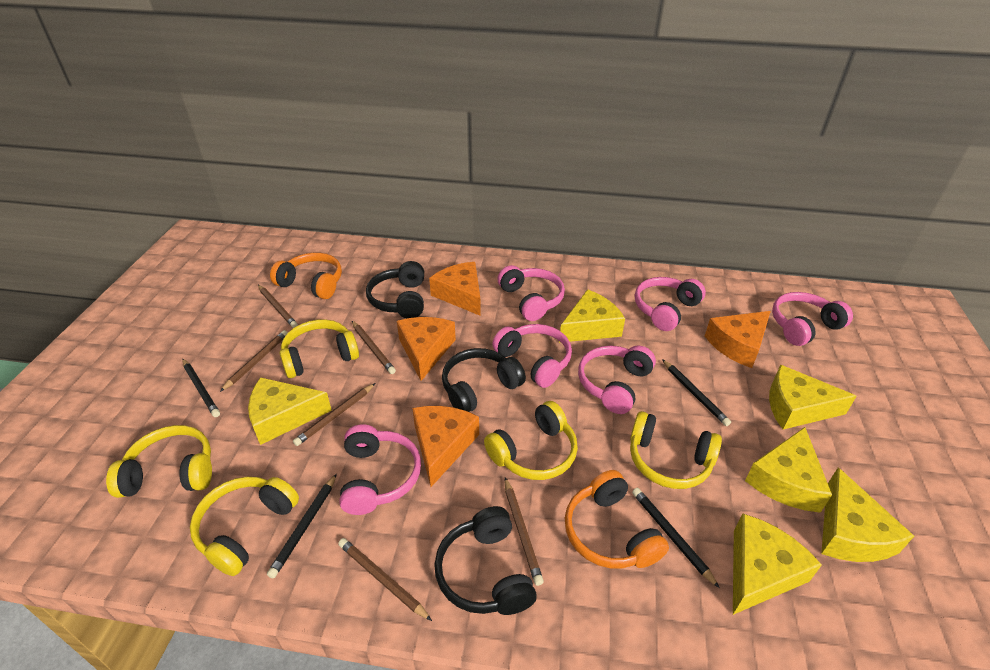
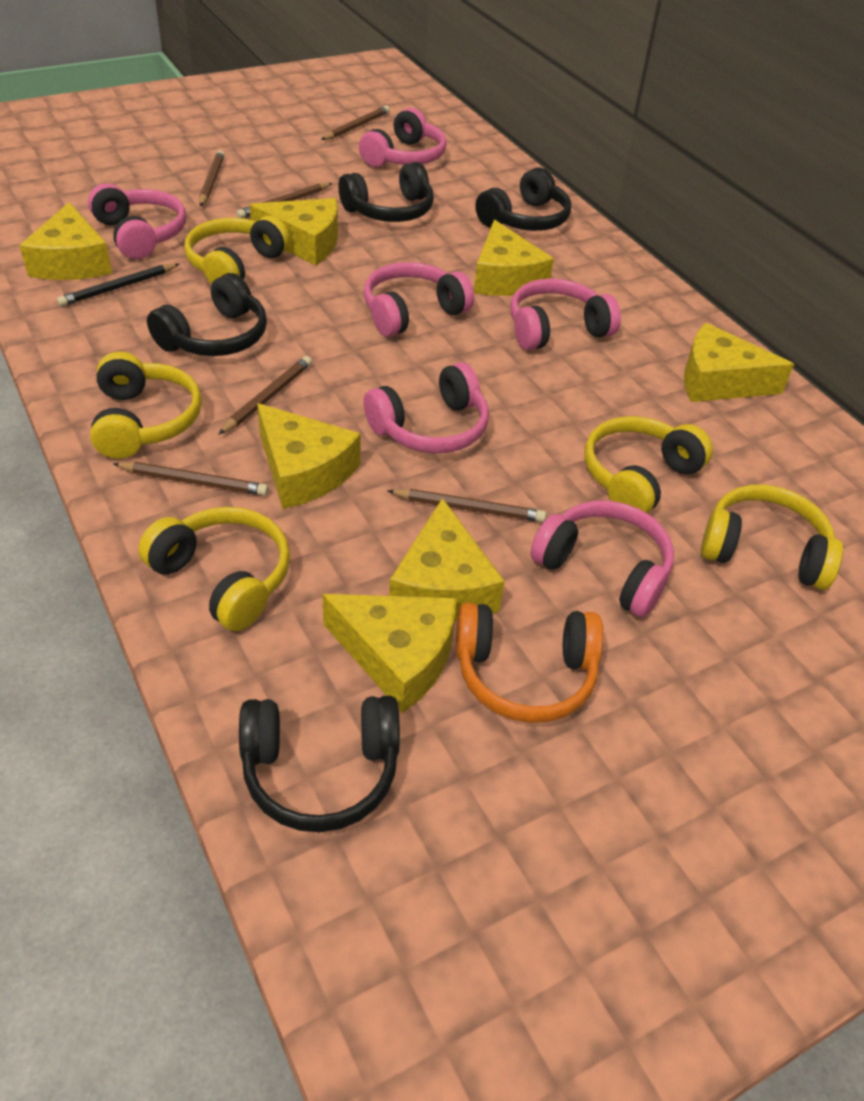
black headphones: 3 -> 4
black pencil: 4 -> 1
orange cheese: 4 -> 0
orange headphones: 2 -> 1
yellow cheese: 6 -> 7

